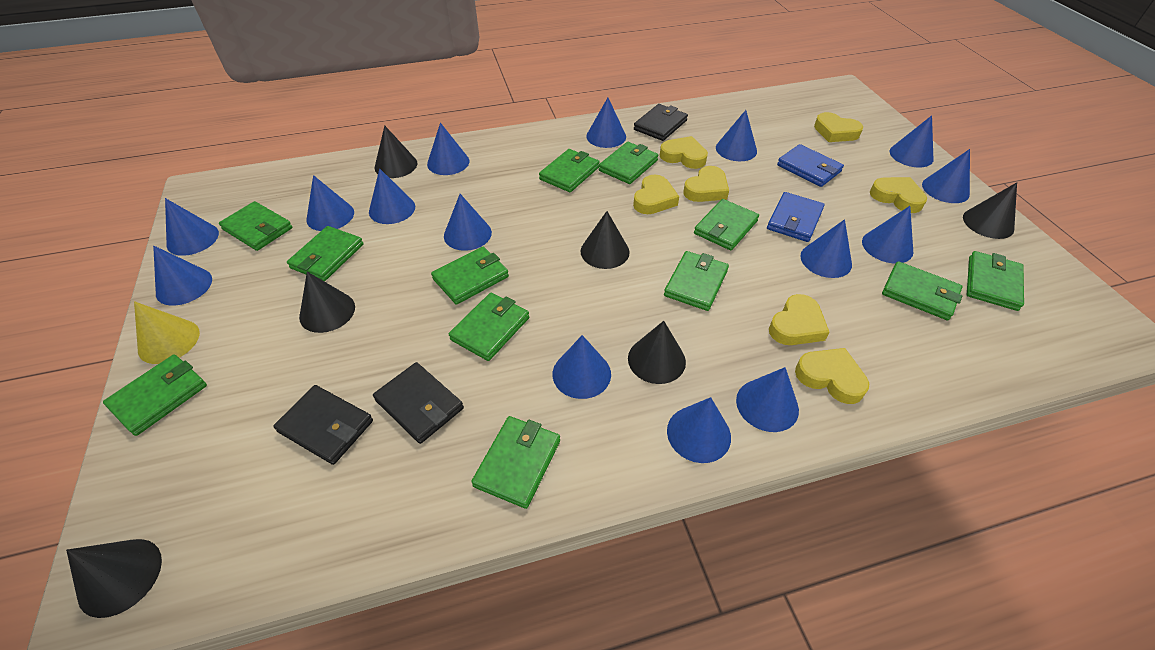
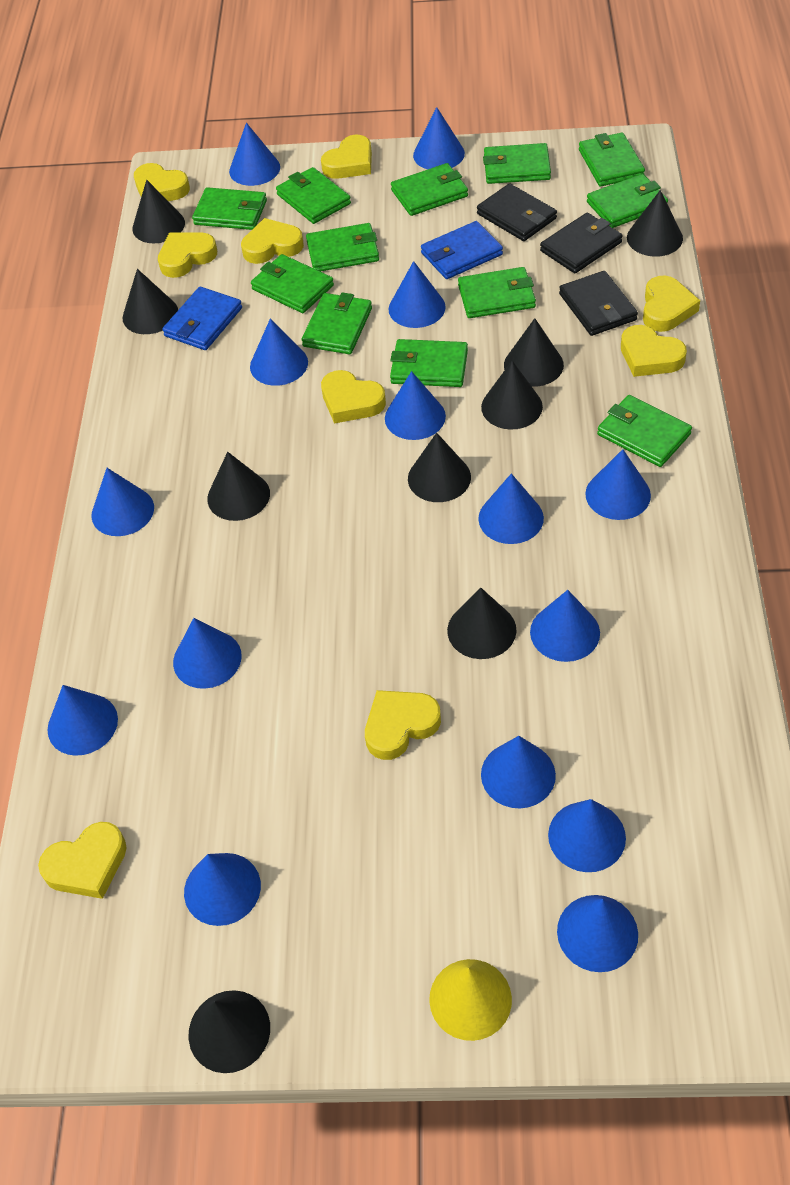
black cone: 6 -> 9
yellow heart: 7 -> 9

